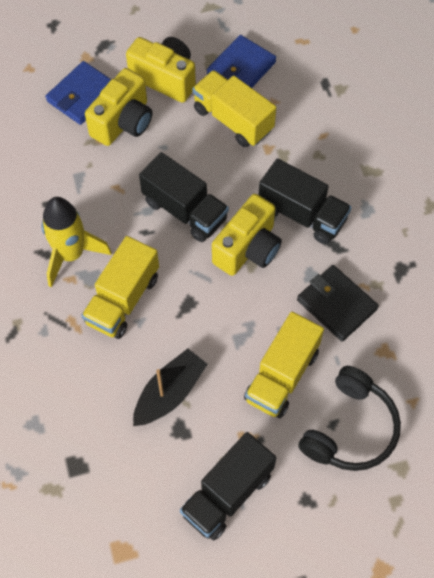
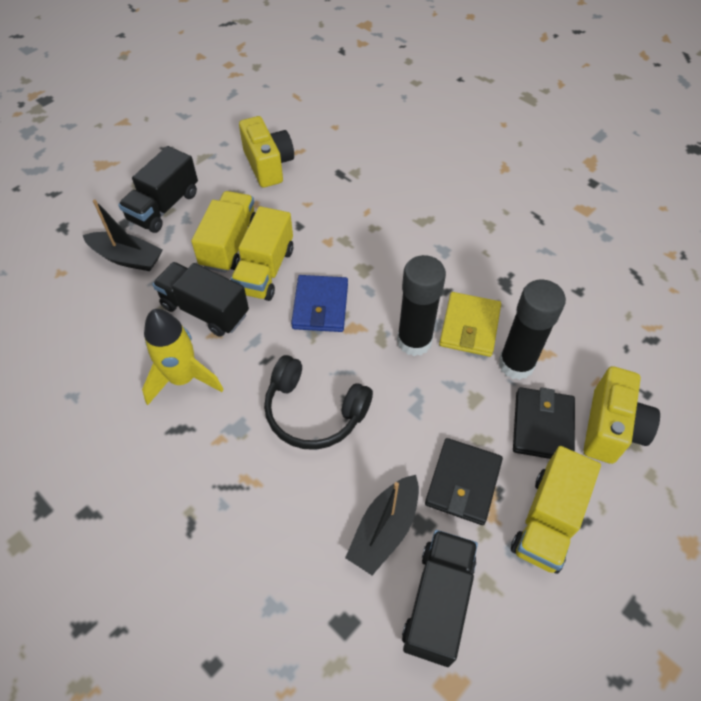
black boat: 1 -> 2
black glue stick: 0 -> 2
black wallet: 1 -> 2
blue wallet: 2 -> 1
yellow camera: 3 -> 2
yellow wallet: 0 -> 1

